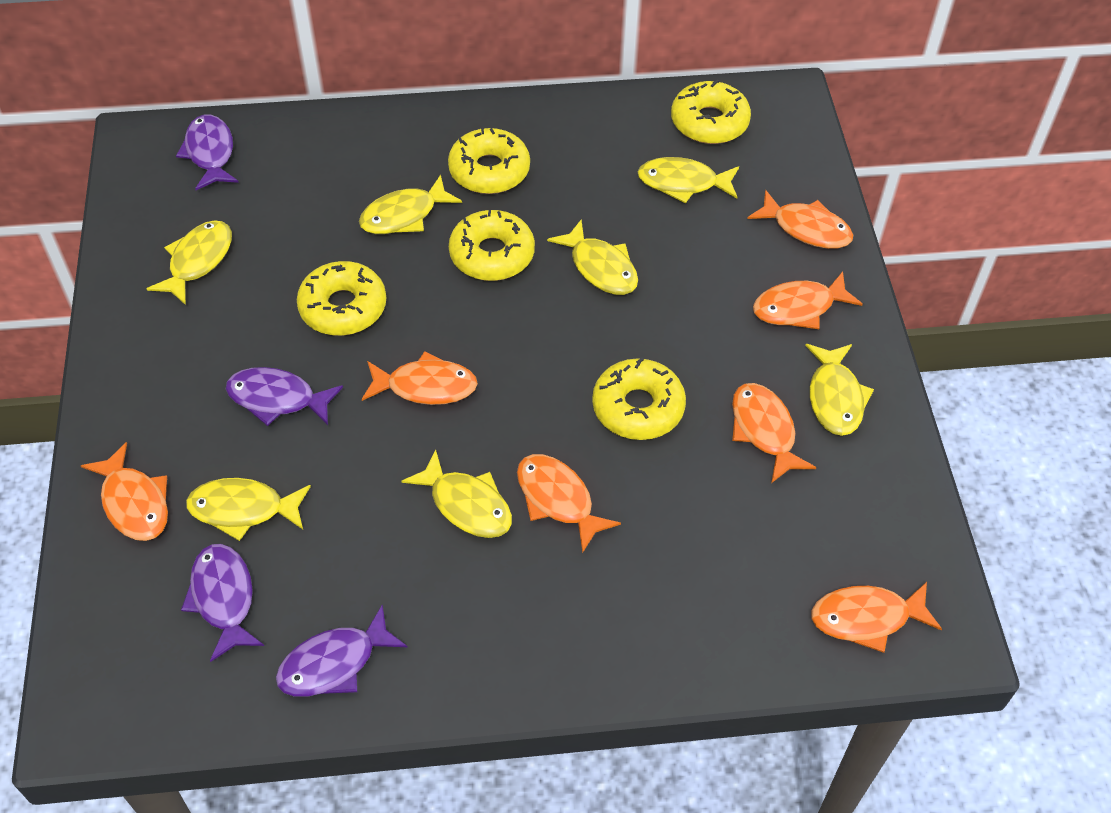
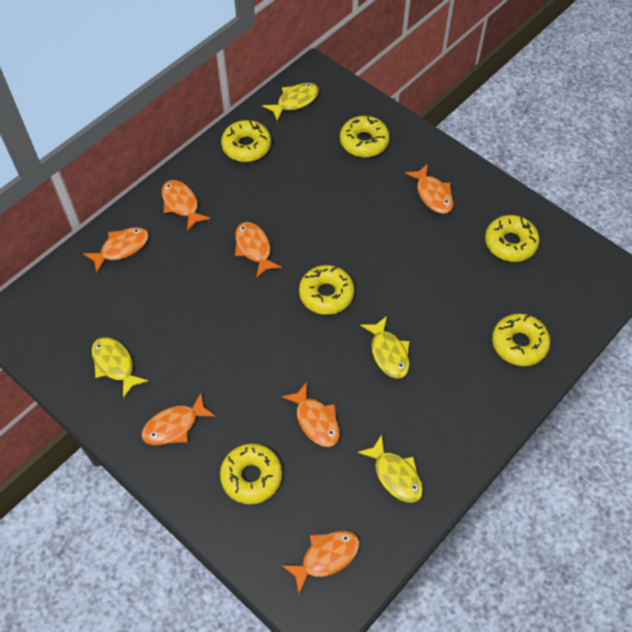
purple fish: 4 -> 0
yellow donut: 5 -> 6
yellow fish: 7 -> 4

